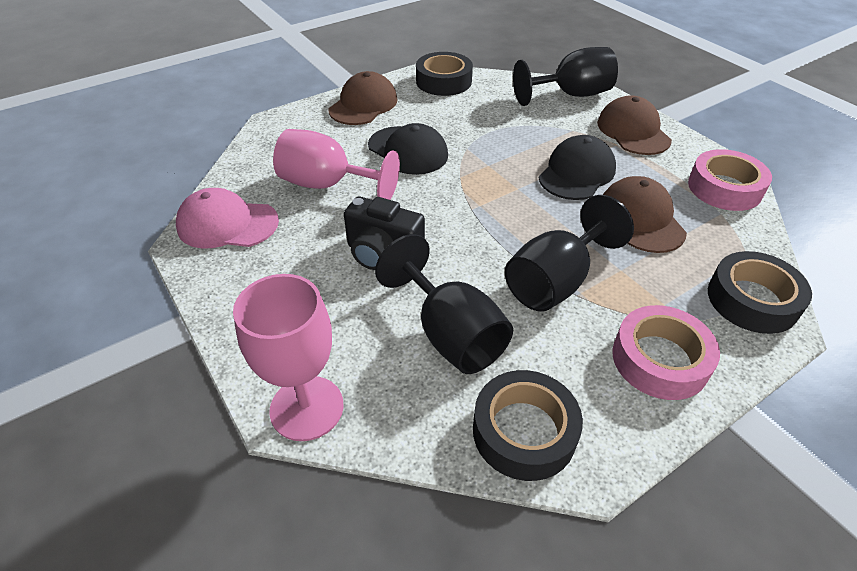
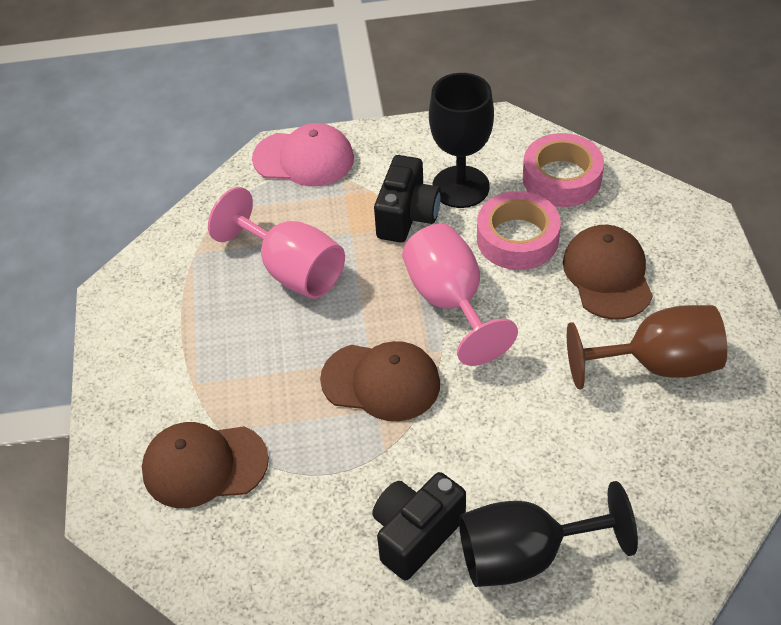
black camera: 1 -> 2
black cap: 2 -> 0
black goblet: 3 -> 2
black tape: 3 -> 0
brown goblet: 0 -> 1

